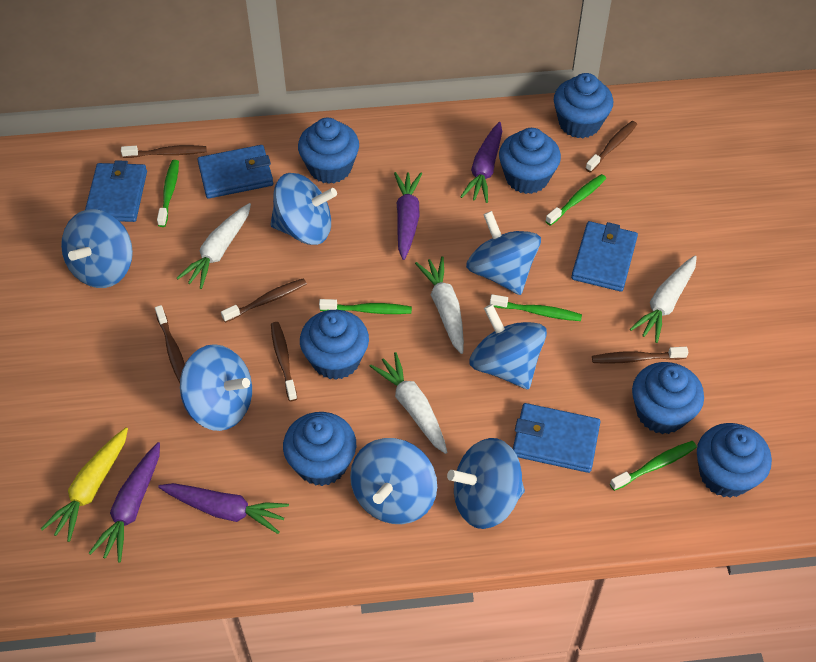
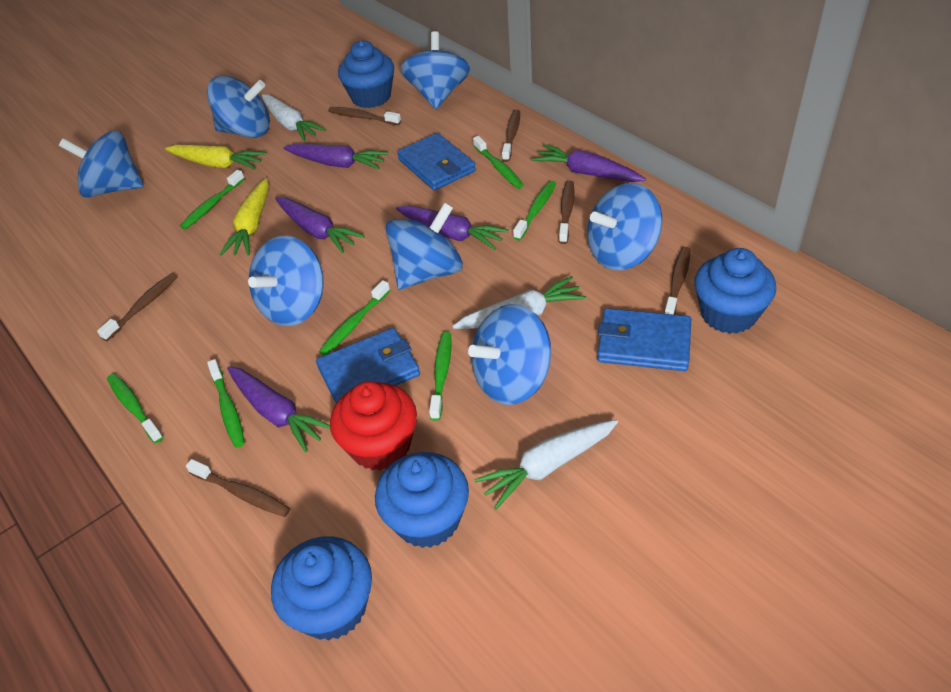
blue cupcake: 7 -> 4
blue wallet: 4 -> 3
green toothbrush: 5 -> 7
purple carrot: 4 -> 5
red cupcake: 0 -> 1
white carrot: 4 -> 3
yellow carrot: 1 -> 2

